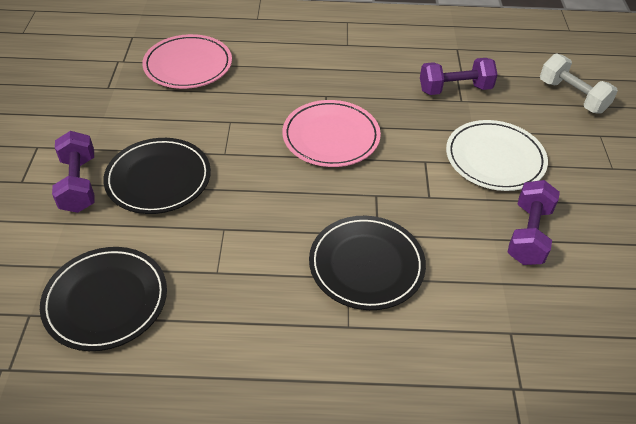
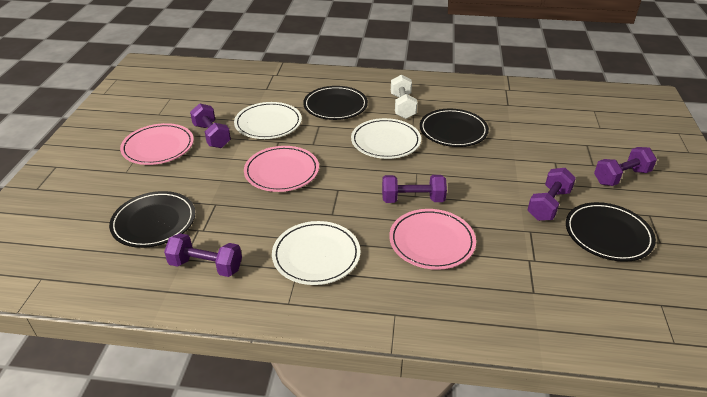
black plate: 3 -> 4
pink plate: 2 -> 3
purple dumbbell: 3 -> 5
white plate: 1 -> 3

